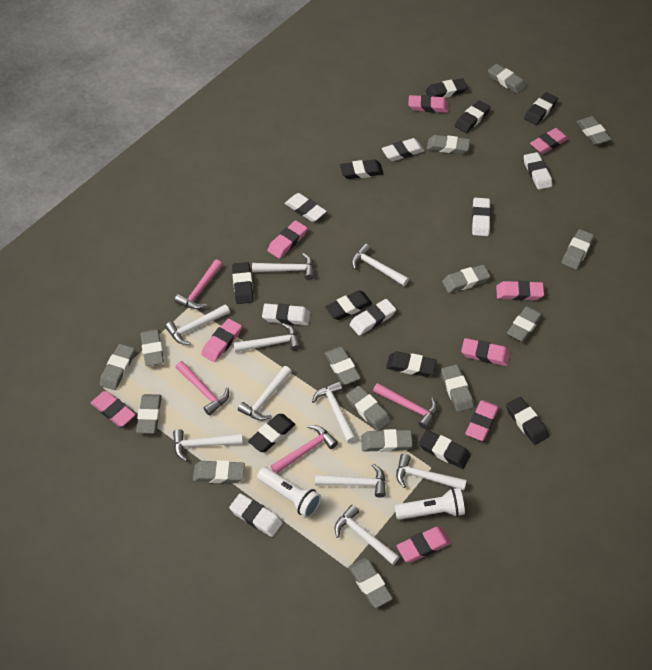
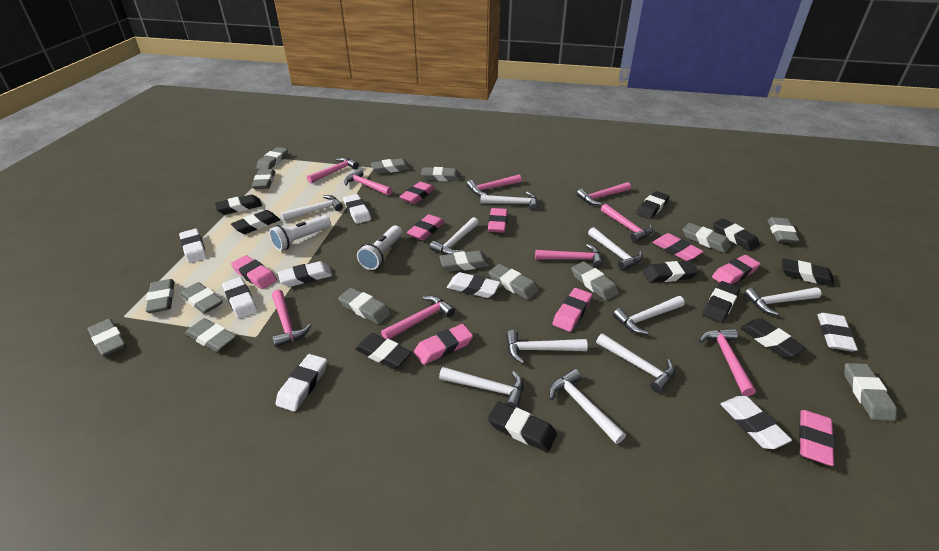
pink hammer: 4 -> 9
white eraser: 7 -> 8

